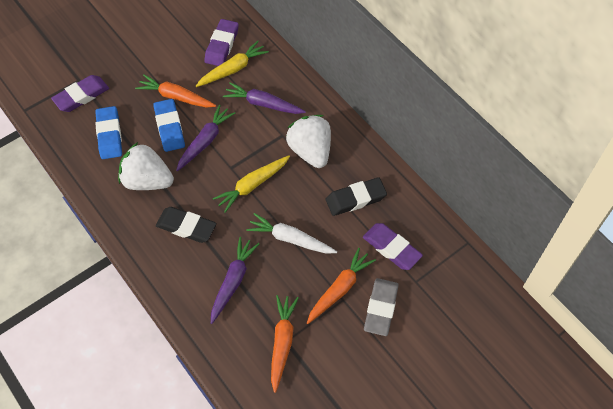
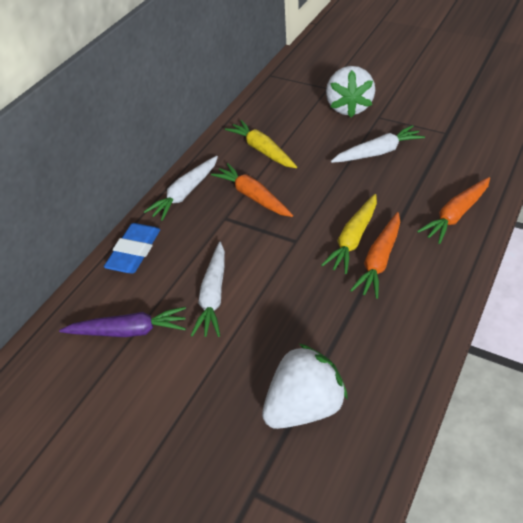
black eraser: 2 -> 0
blue eraser: 2 -> 1
grey eraser: 1 -> 0
purple carrot: 3 -> 1
purple eraser: 3 -> 0
white carrot: 1 -> 3

